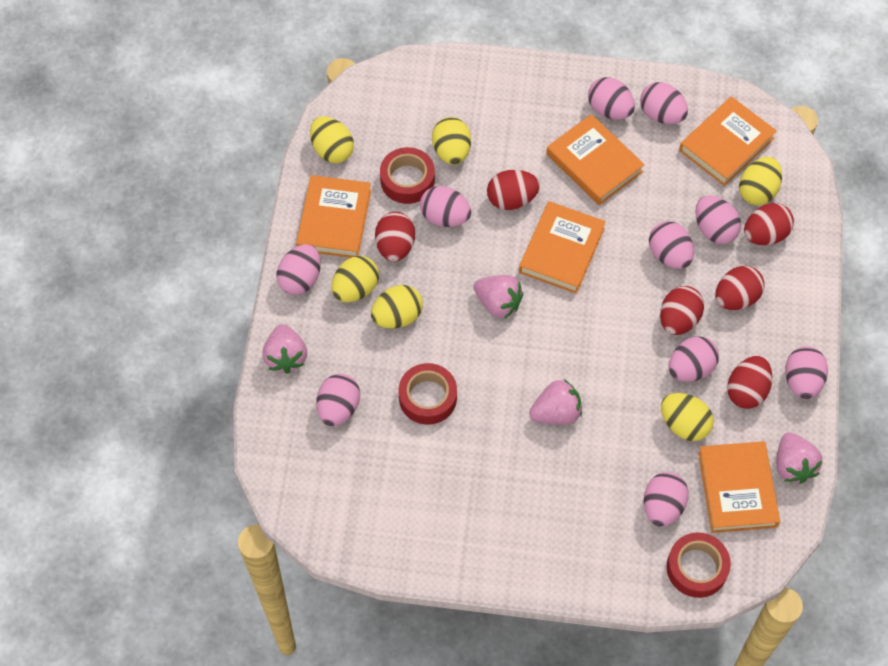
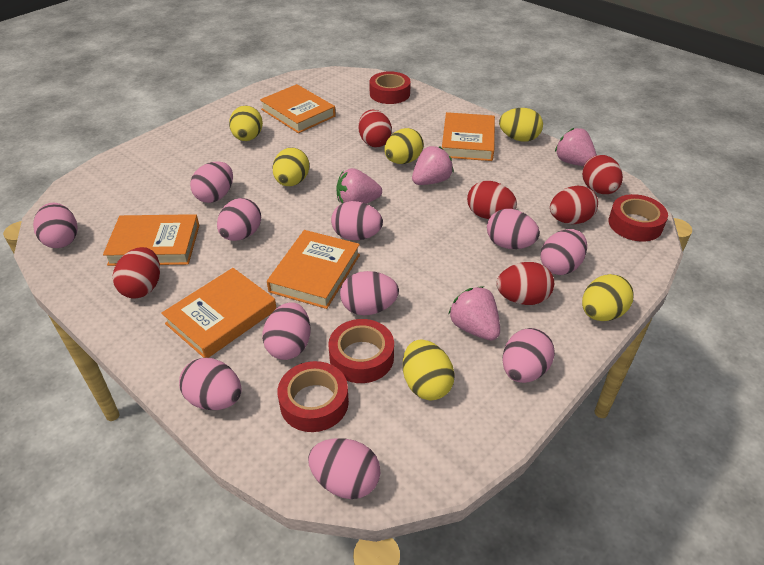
pink egg: 10 -> 11
red tape: 3 -> 4

